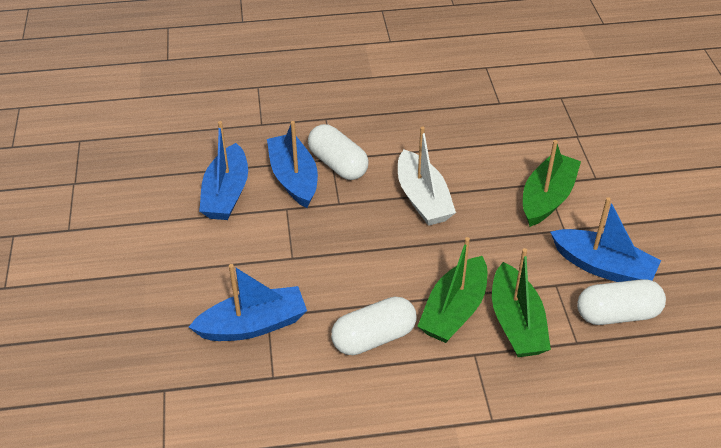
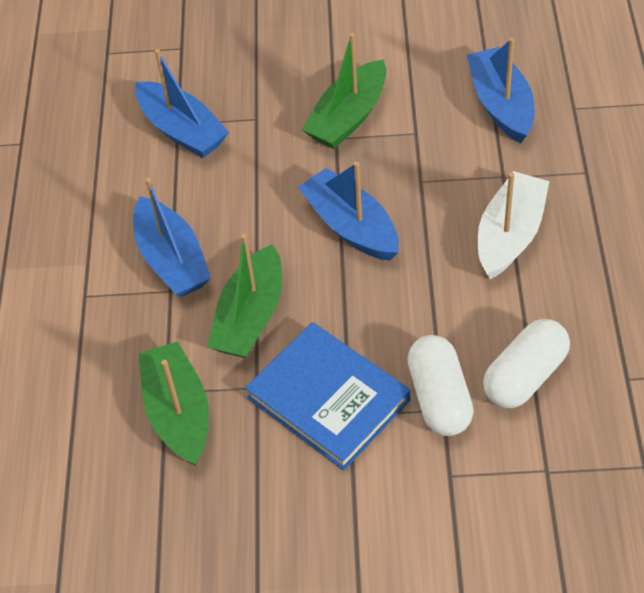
blue book: 0 -> 1
white capsule: 3 -> 2

